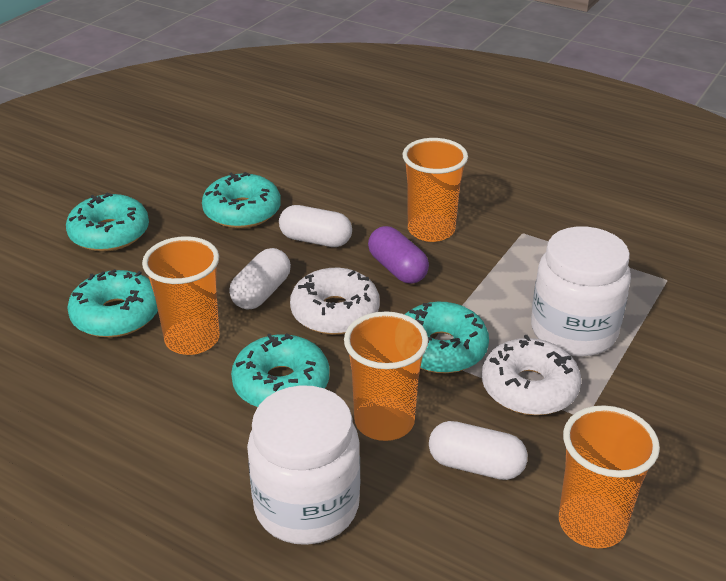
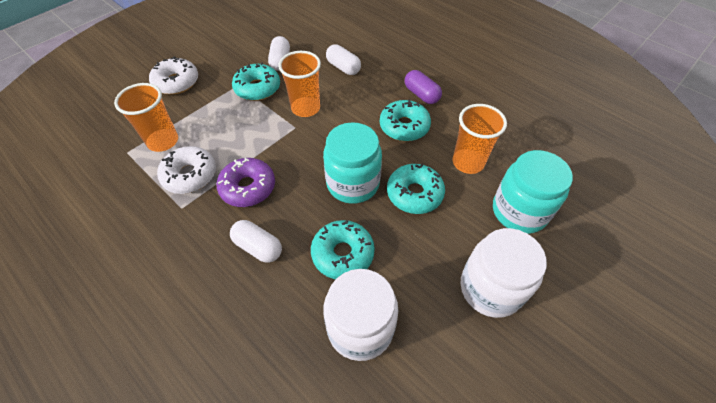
orange cup: 4 -> 3
purple donut: 0 -> 1
turquoise donut: 5 -> 4
turquoise jar: 0 -> 2

